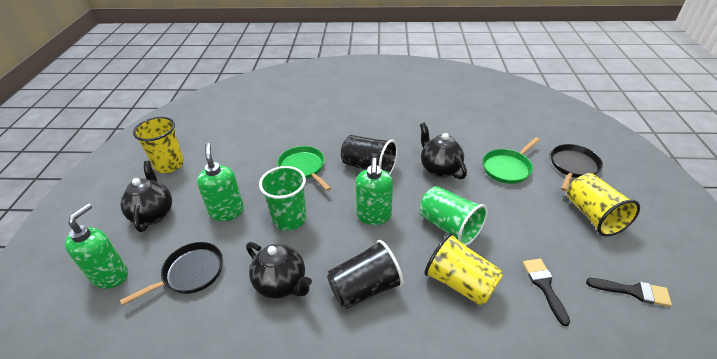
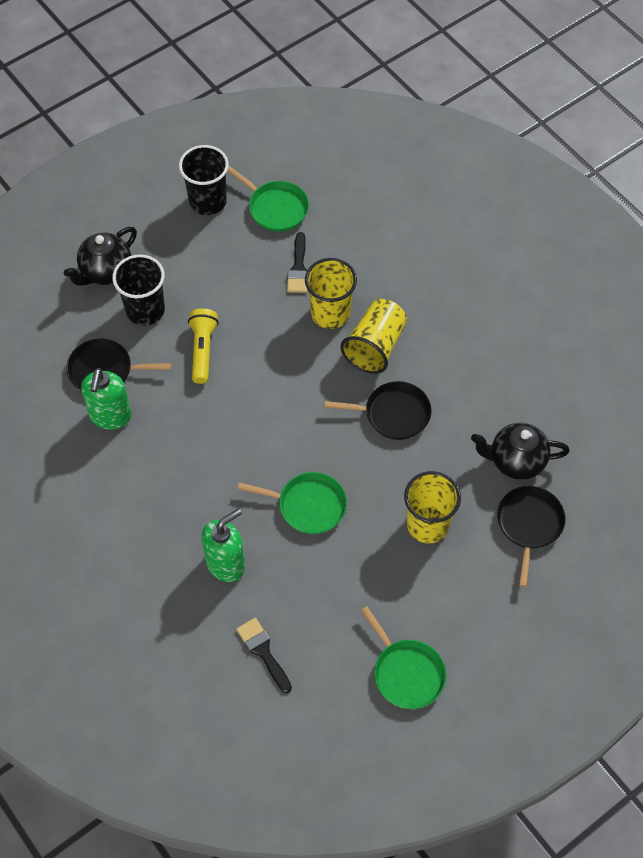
black pan: 2 -> 3
black teapot: 3 -> 2
green cup: 2 -> 0
green pan: 2 -> 3
green soap dispenser: 3 -> 2
yellow flashlight: 0 -> 1

